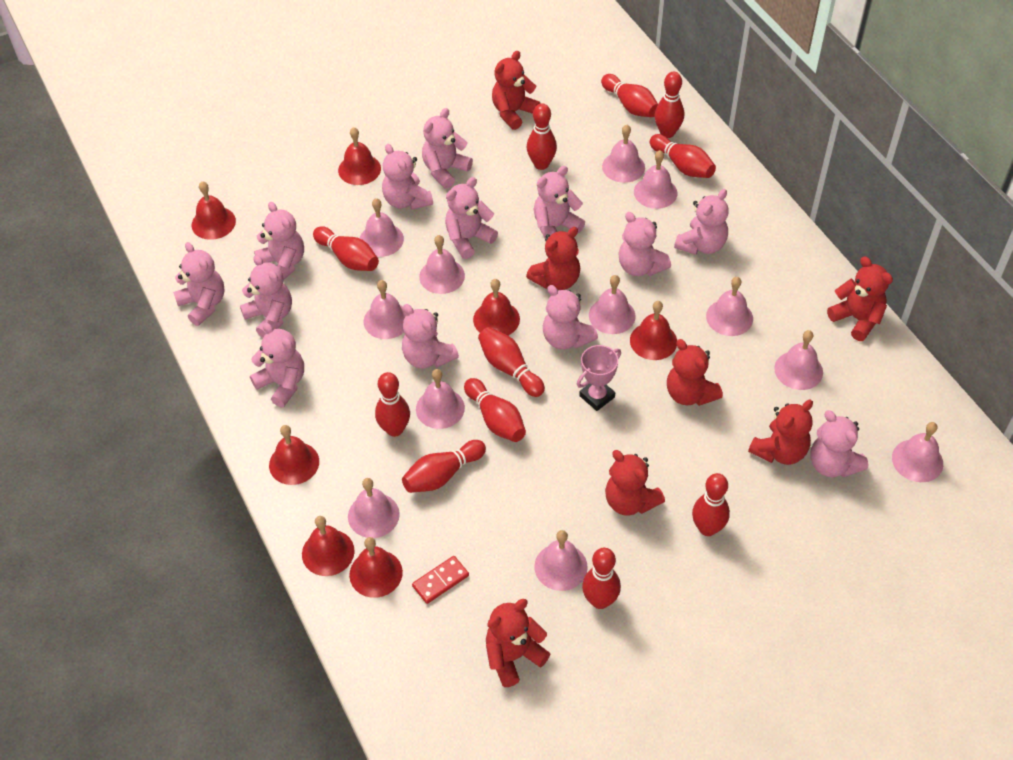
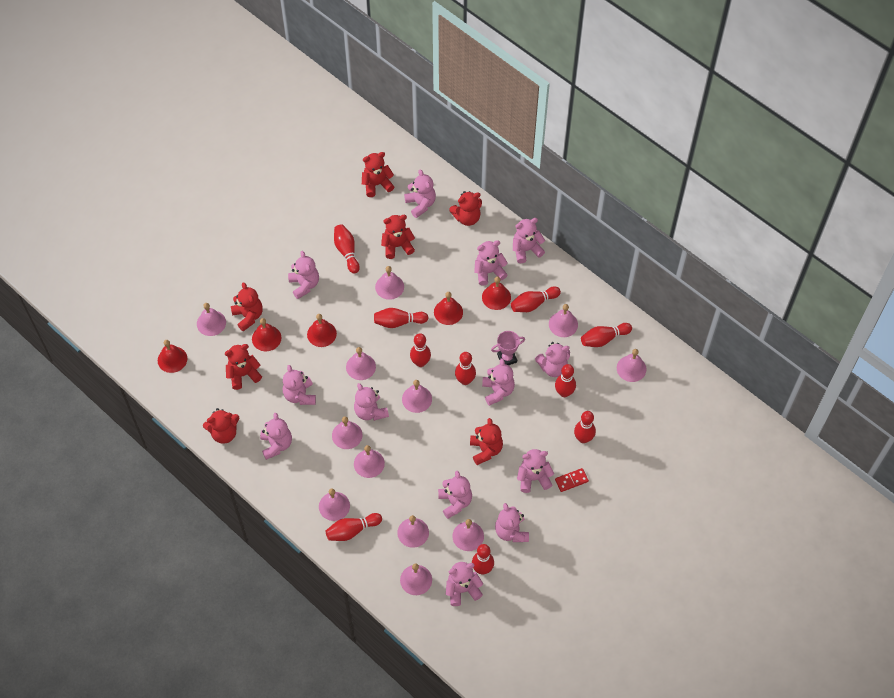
red bell: 7 -> 5
red bowling pin: 11 -> 10

